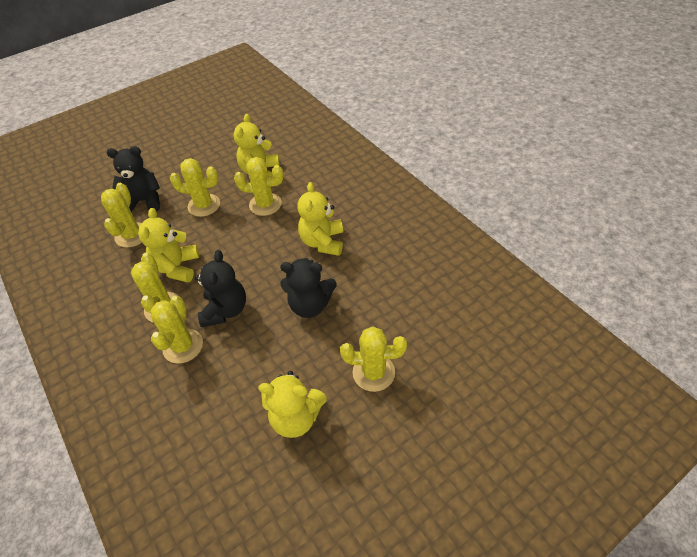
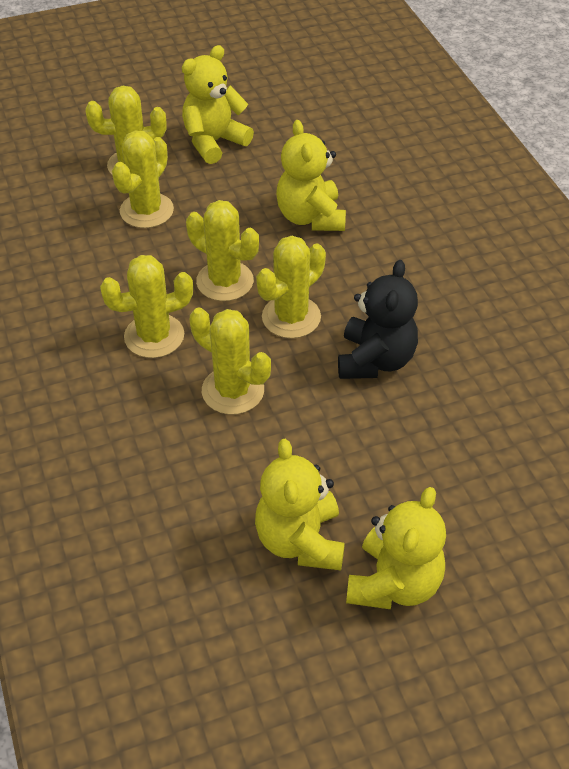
black teddy bear: 3 -> 1

